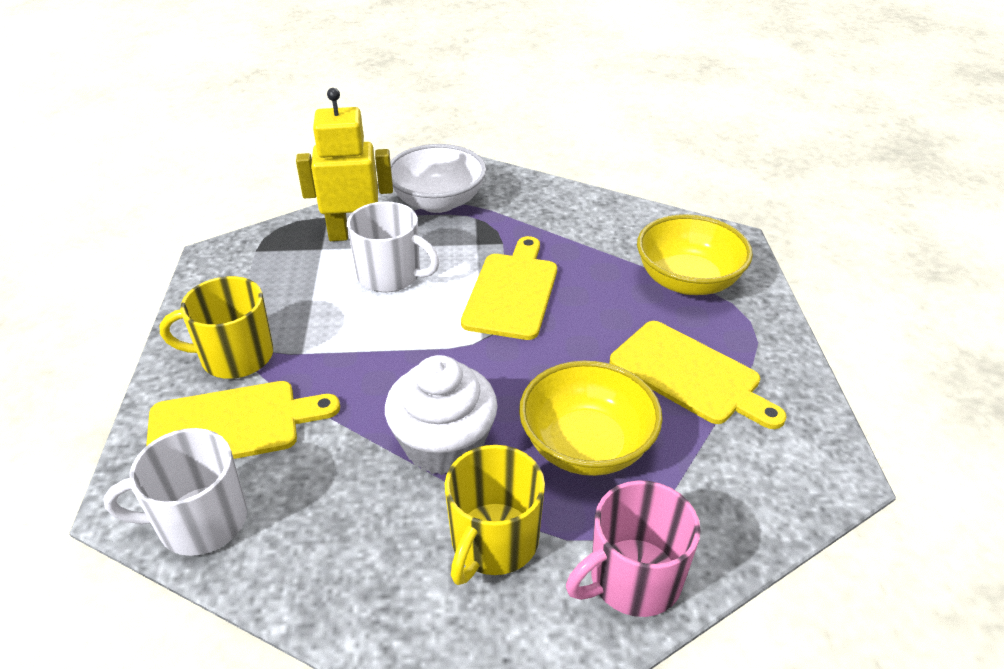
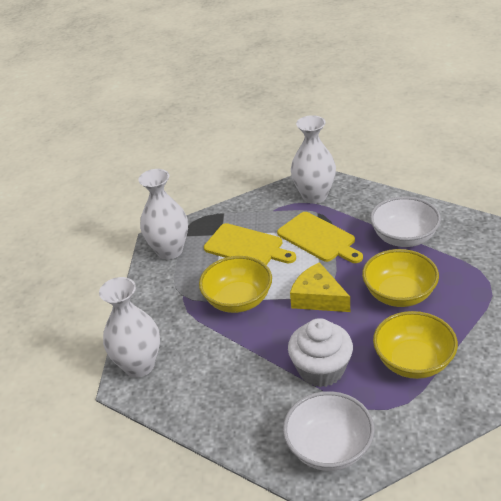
pink mug: 1 -> 0
white bowl: 1 -> 2
white mug: 2 -> 0
white vase: 0 -> 3
yellow bowl: 2 -> 3
yellow cheese: 0 -> 1
yellow cutting board: 3 -> 2
yellow mug: 2 -> 0
yellow robot: 1 -> 0

